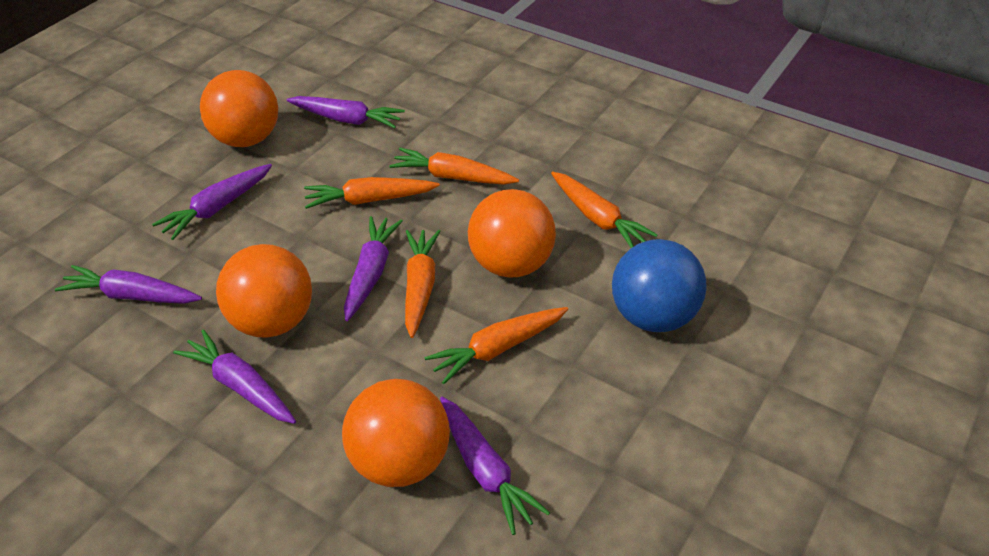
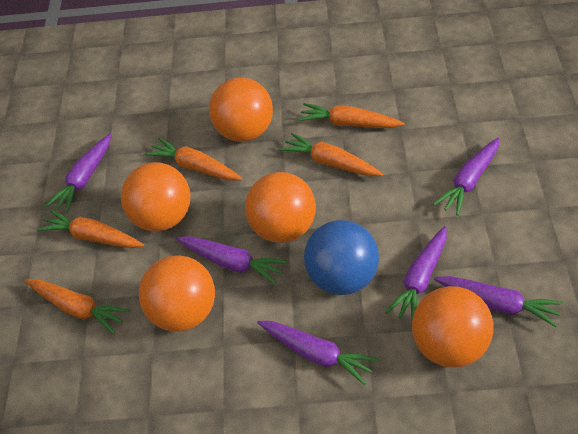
orange ball: 4 -> 5

